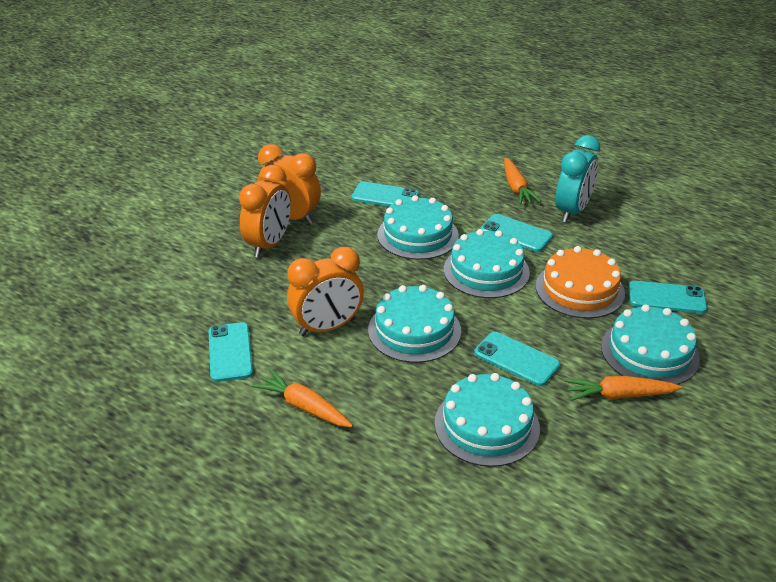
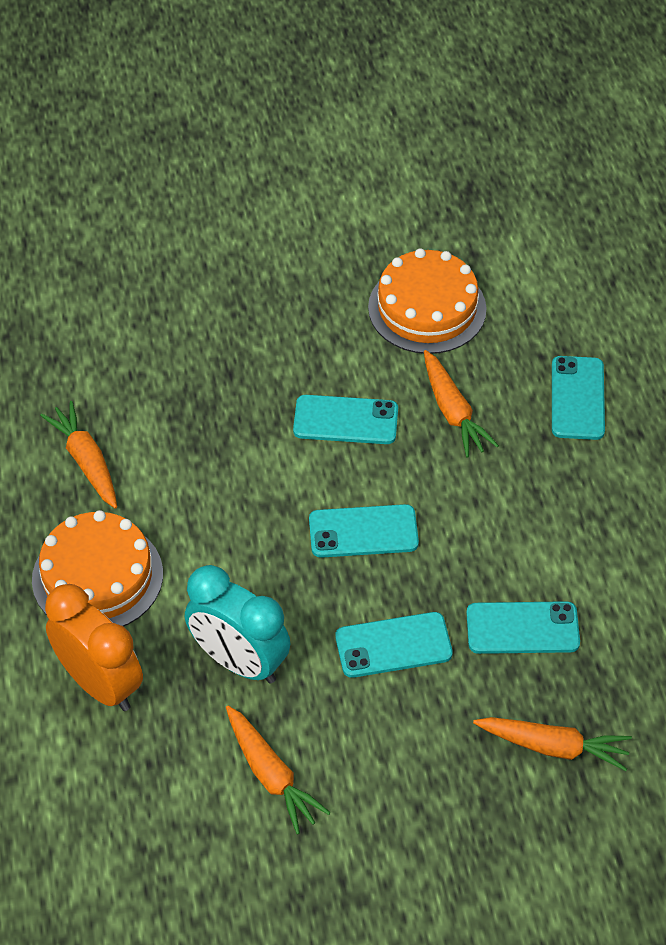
orange cake: 1 -> 2
orange carrot: 3 -> 4
orange clock: 3 -> 1
turquoise cake: 5 -> 0

